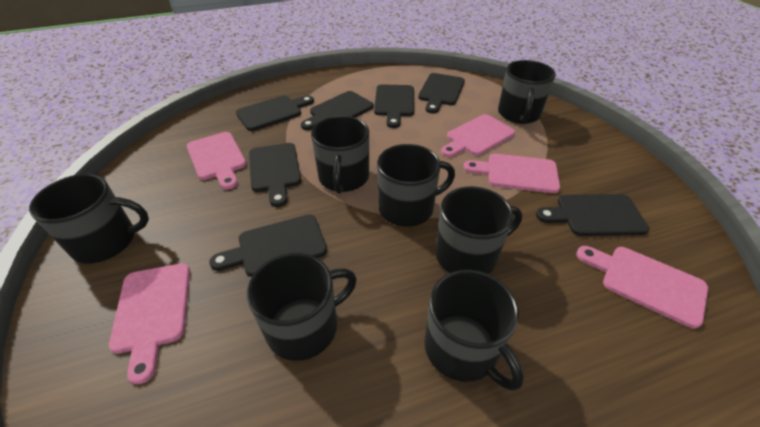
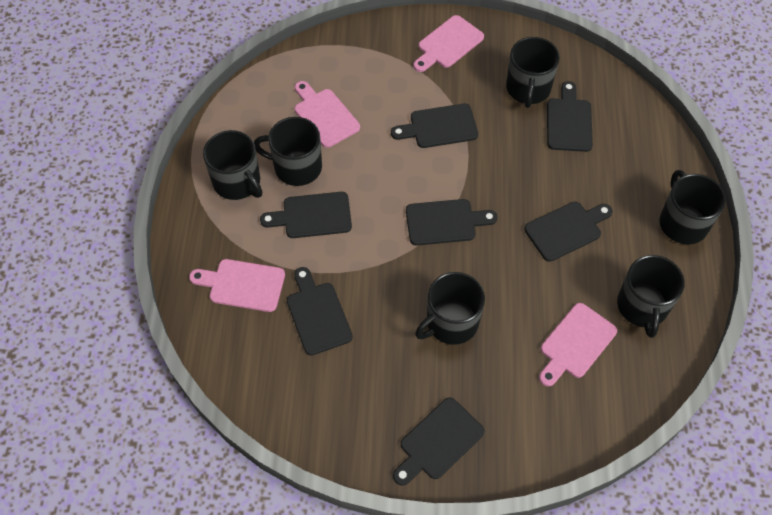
black mug: 7 -> 6
pink cutting board: 5 -> 4

